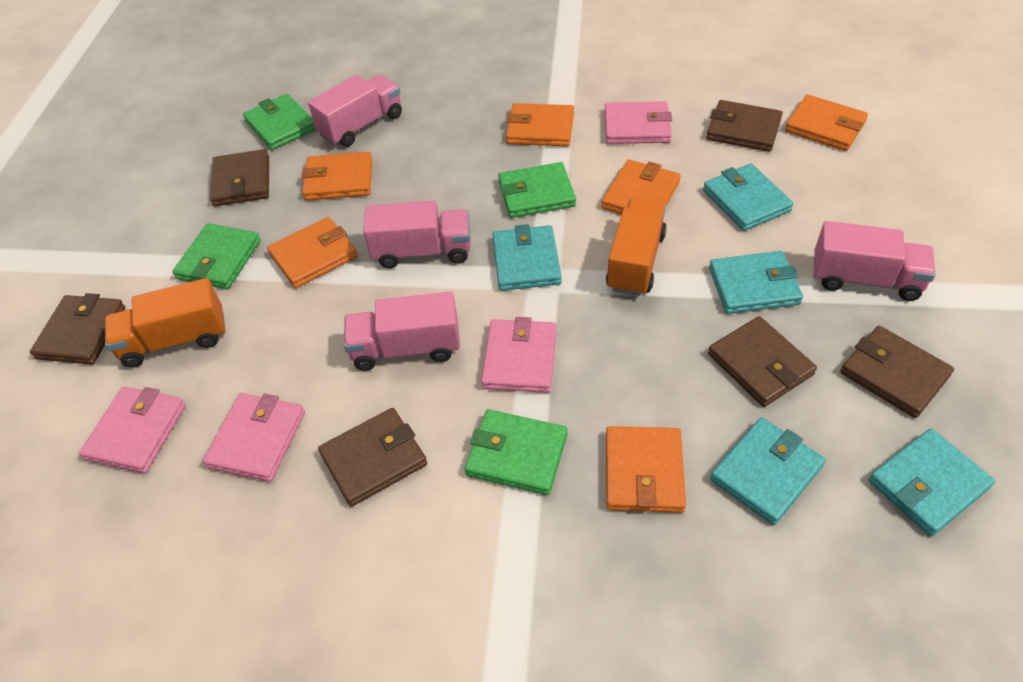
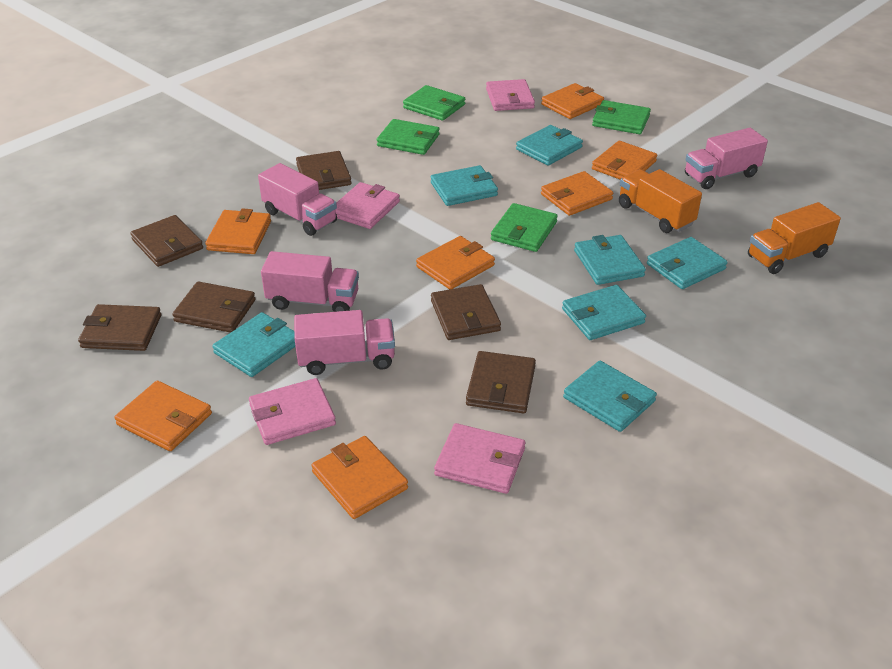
orange wallet: 6 -> 7
turquoise wallet: 5 -> 7

